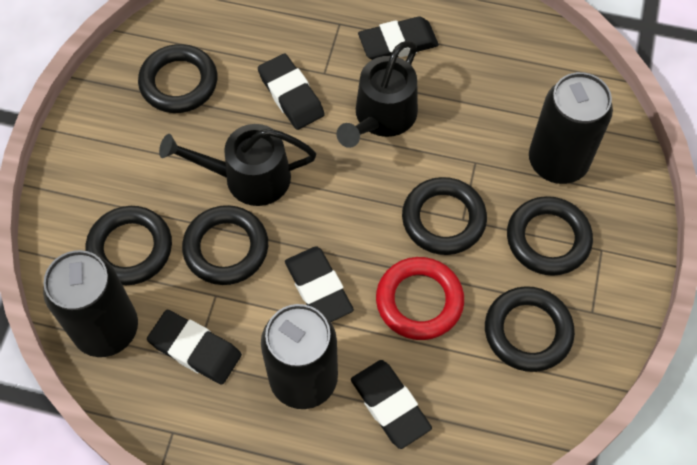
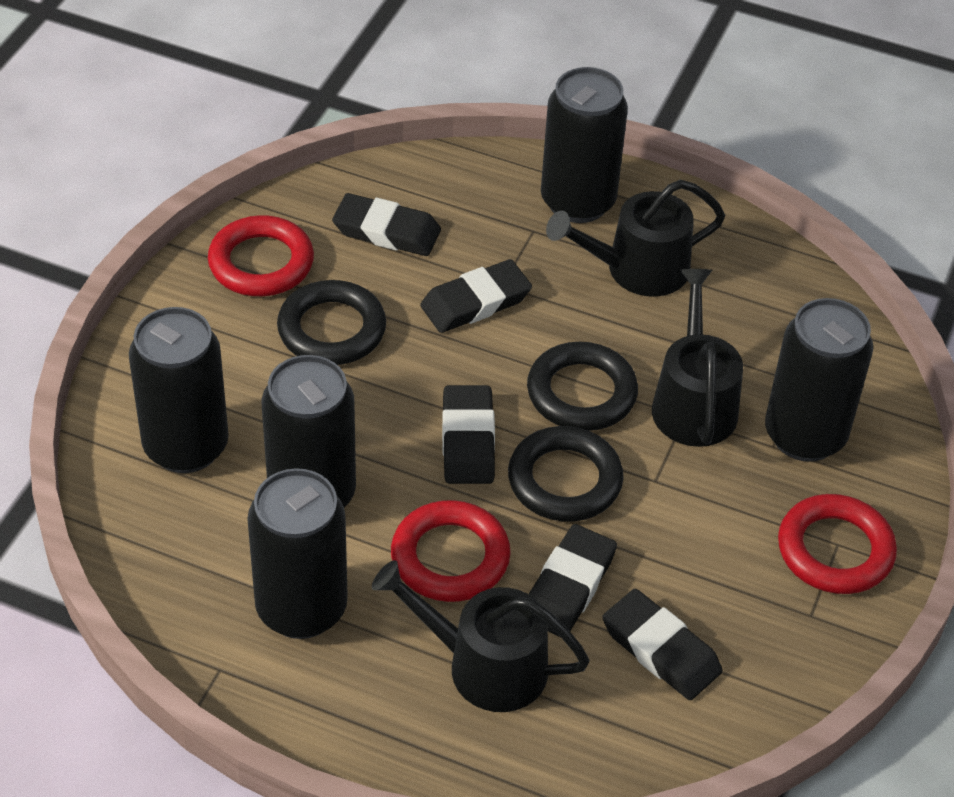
black can: 3 -> 5
black ring: 6 -> 3
black watering can: 2 -> 3
red ring: 1 -> 3

